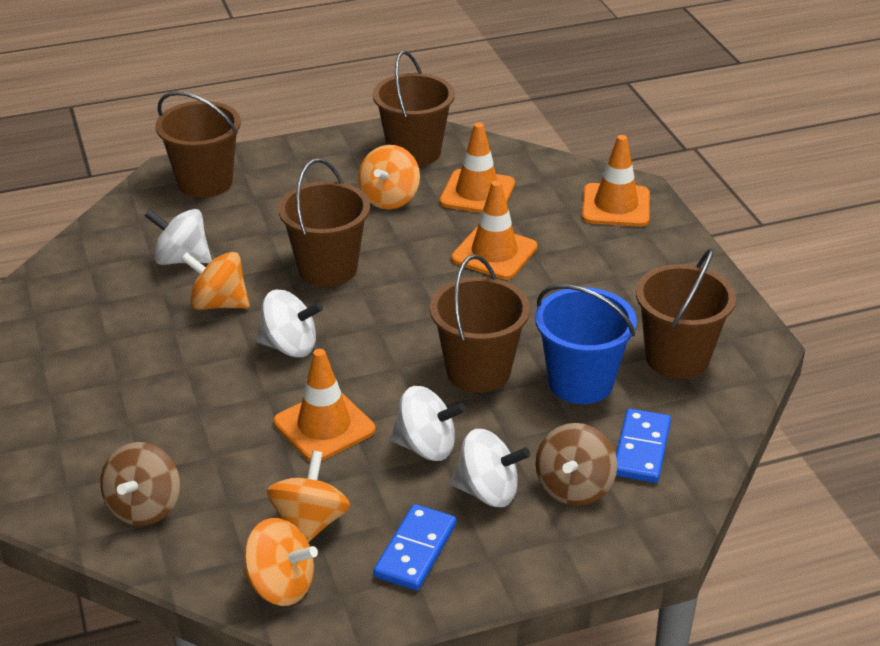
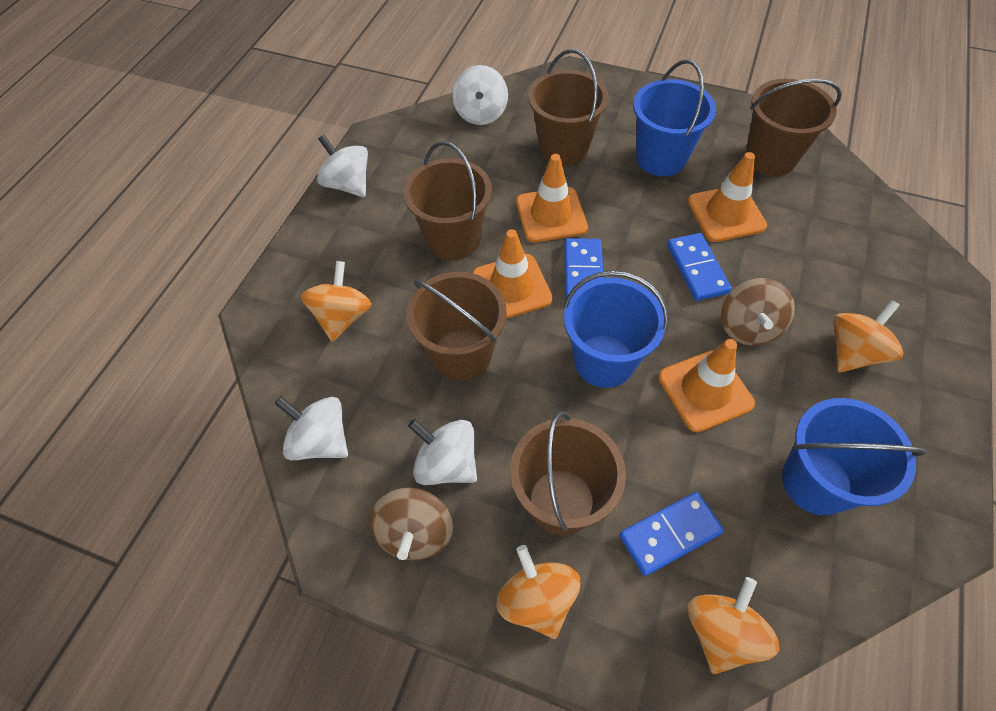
blue bucket: 1 -> 3
blue domino: 2 -> 3

